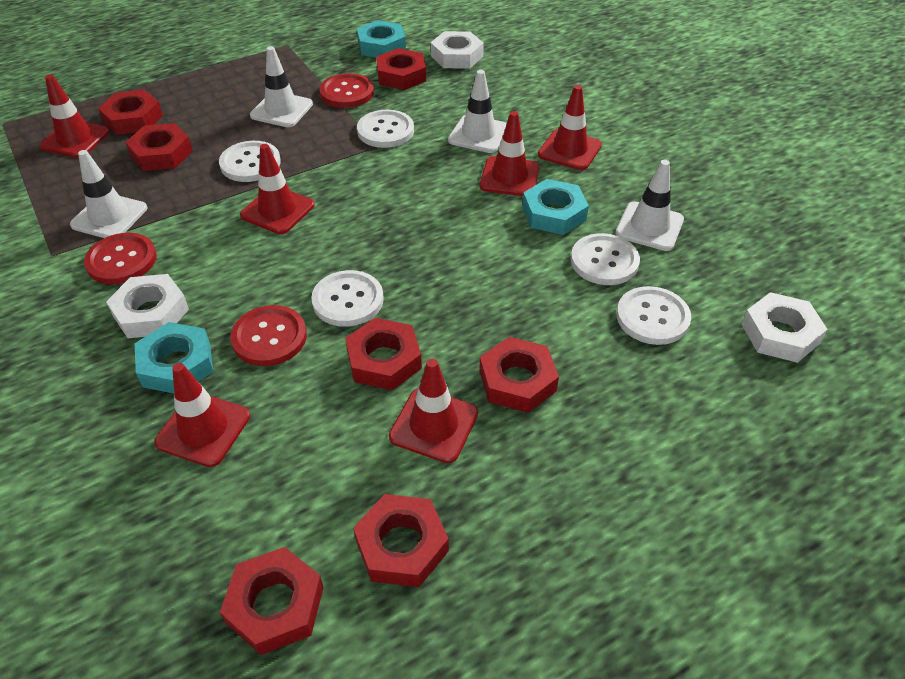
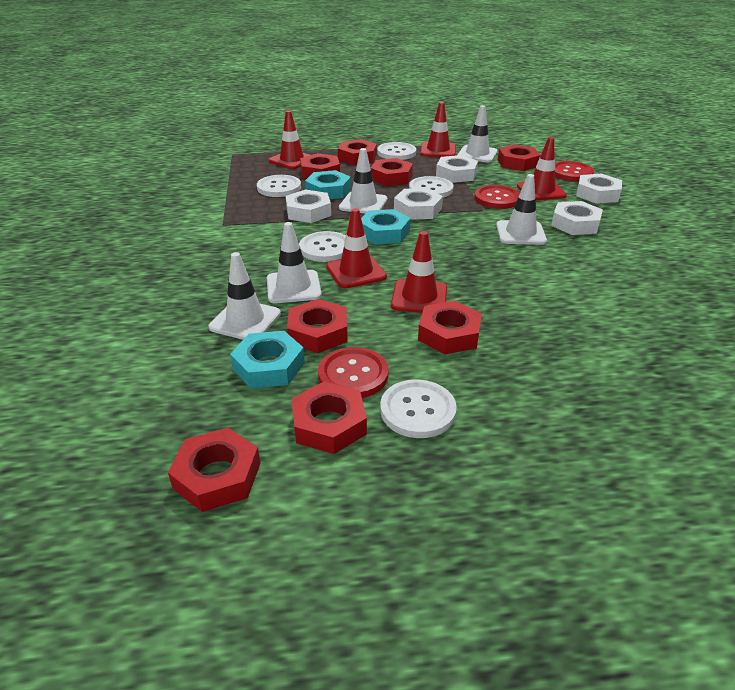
red nut: 7 -> 8
red traffic cone: 6 -> 5
white nut: 3 -> 5
white traffic cone: 4 -> 5

